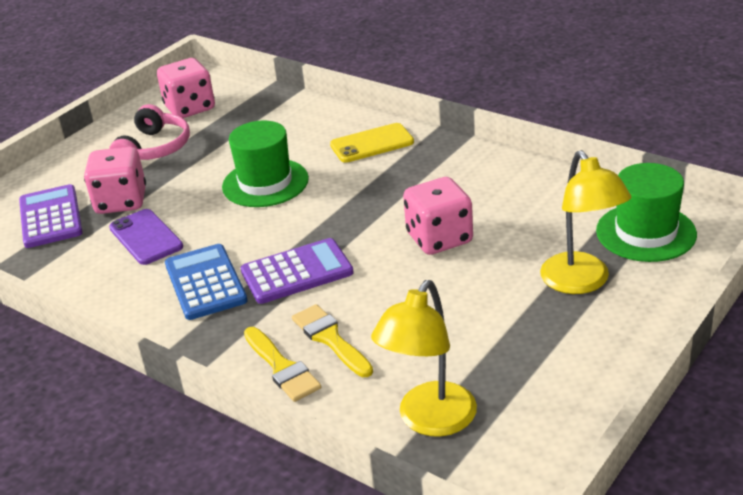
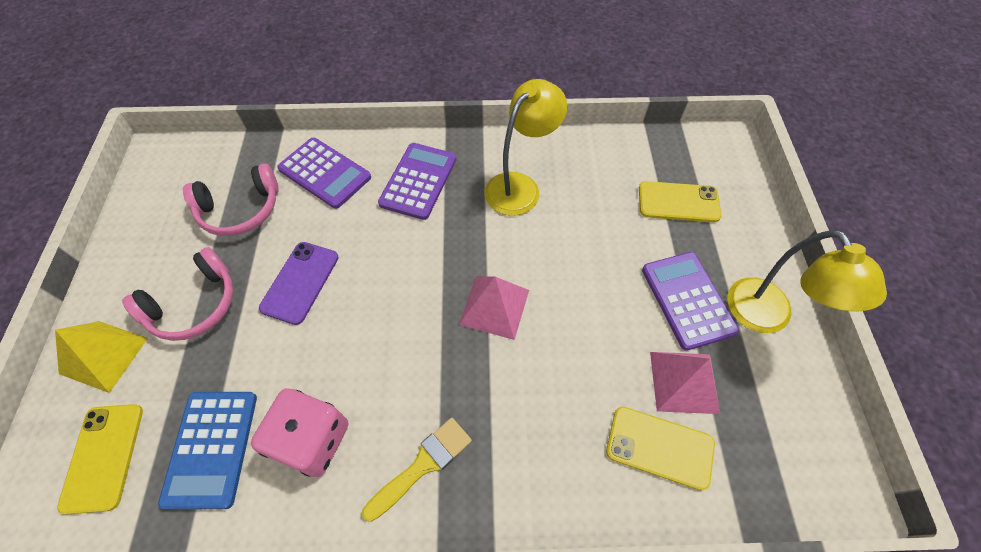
green hat: 2 -> 0
pink dice: 3 -> 1
pink headphones: 1 -> 2
pink pyramid: 0 -> 2
purple calculator: 2 -> 3
yellow brush: 2 -> 1
yellow phone: 1 -> 3
yellow pyramid: 0 -> 1

